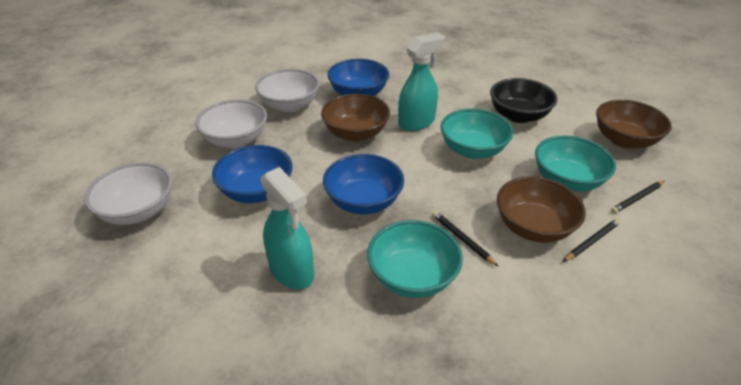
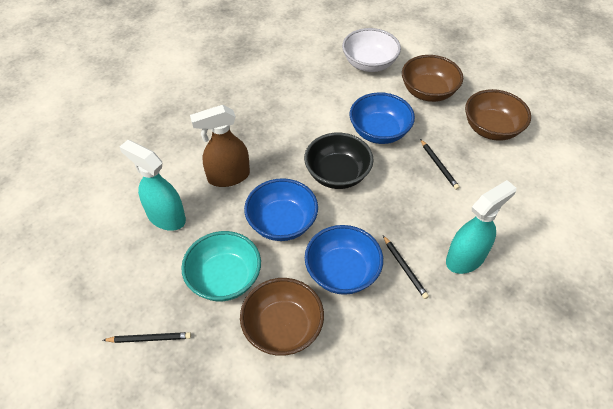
brown spray bottle: 0 -> 1
turquoise bowl: 3 -> 1
white bowl: 3 -> 1

